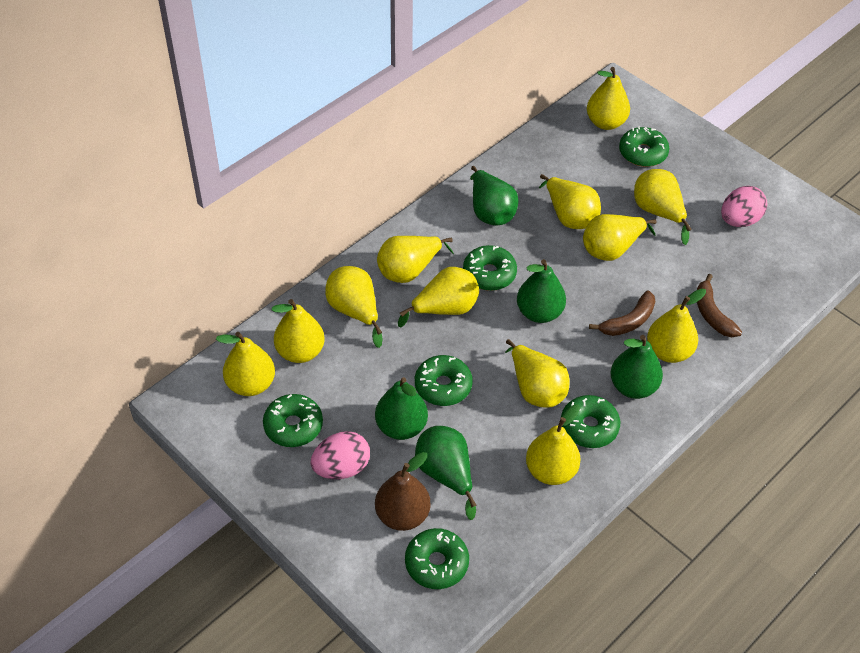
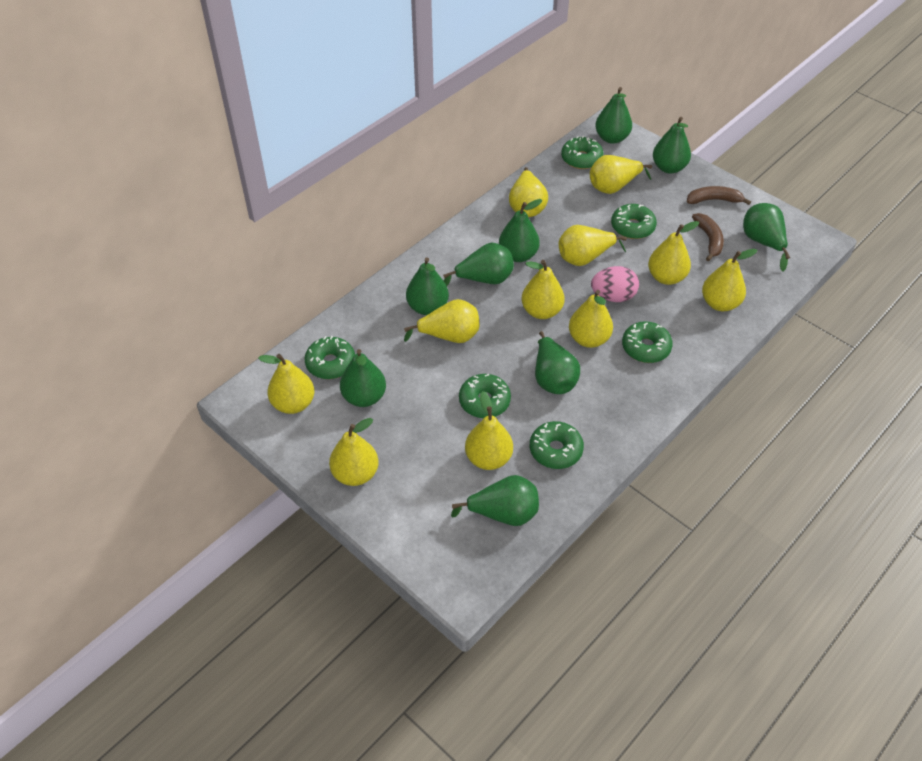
brown pear: 1 -> 0
green pear: 5 -> 9
pink egg: 2 -> 1
yellow pear: 12 -> 11

